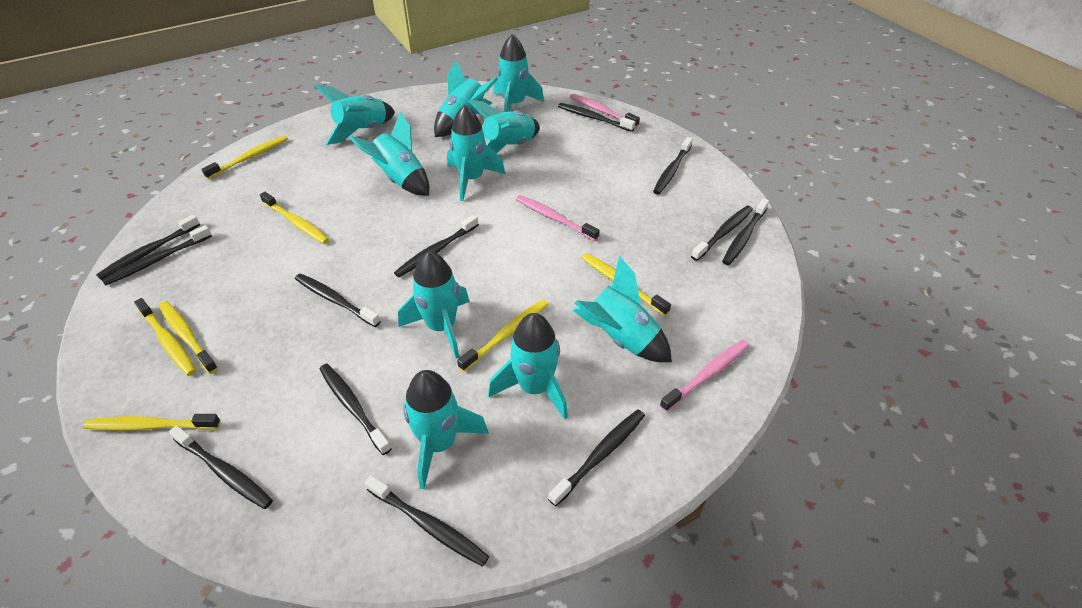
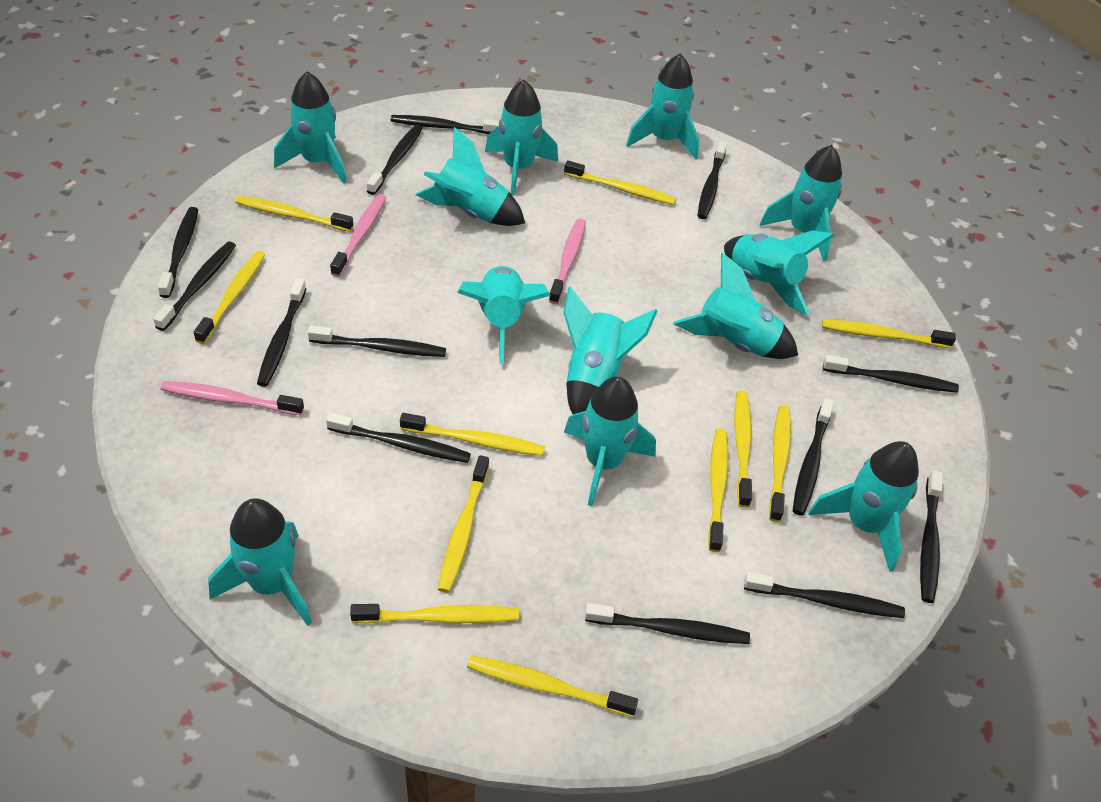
black toothbrush: 12 -> 13
turquoise rocket: 10 -> 12
yellow toothbrush: 7 -> 11

